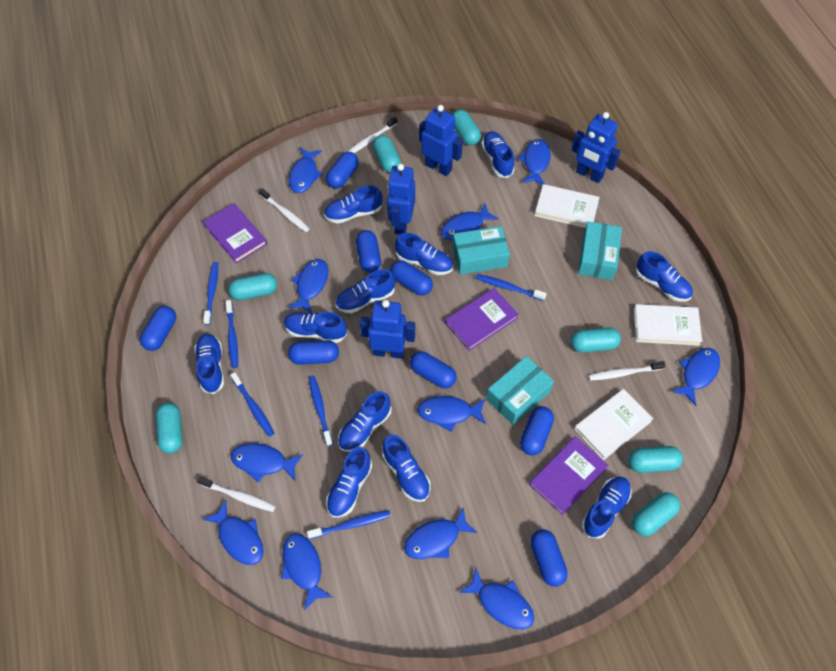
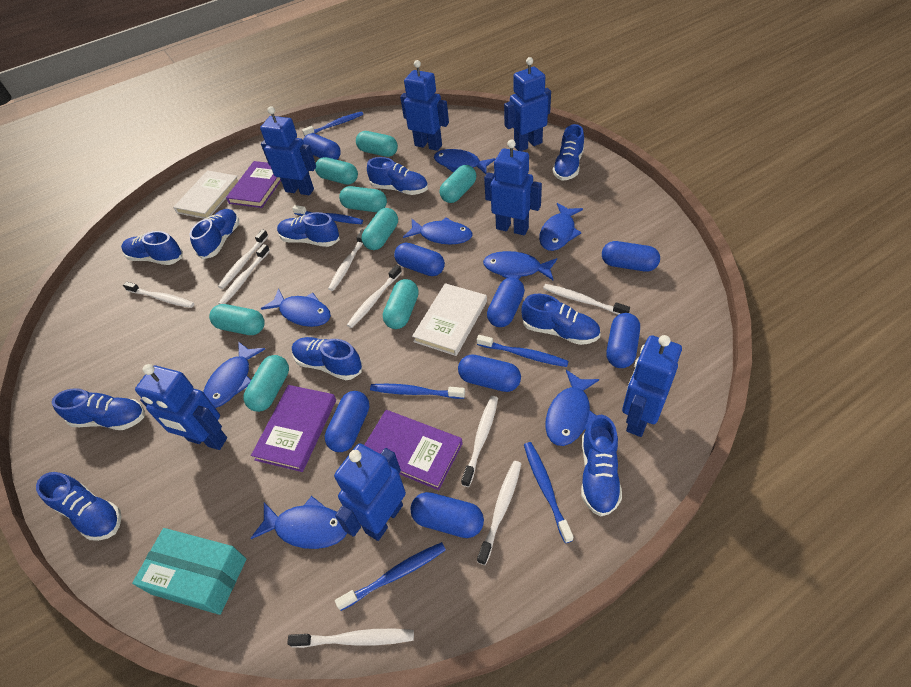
blue fish: 11 -> 8
blue robot: 4 -> 7
blue shoe: 11 -> 10
turquoise box: 3 -> 1
turquoise capsule: 7 -> 8
white book: 3 -> 2
white toothbrush: 4 -> 9

